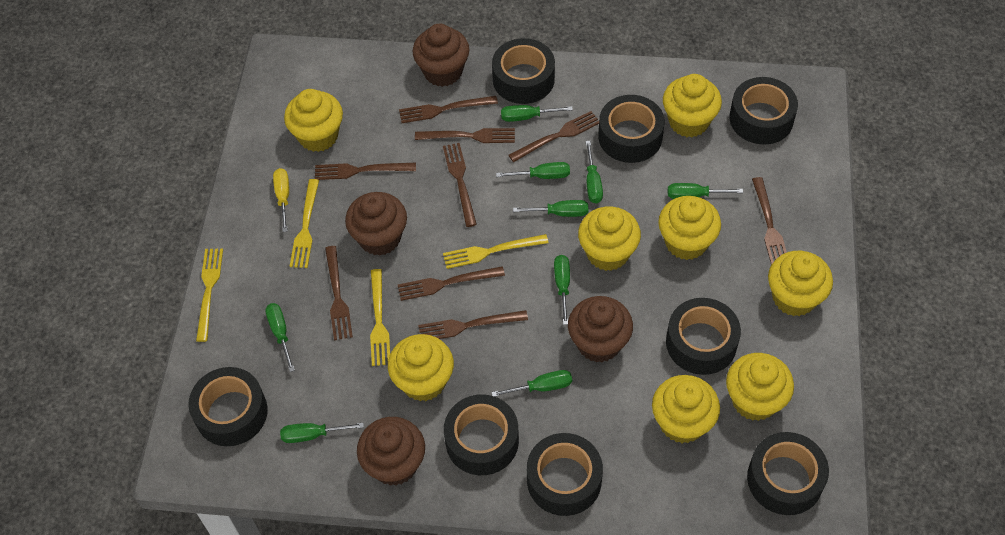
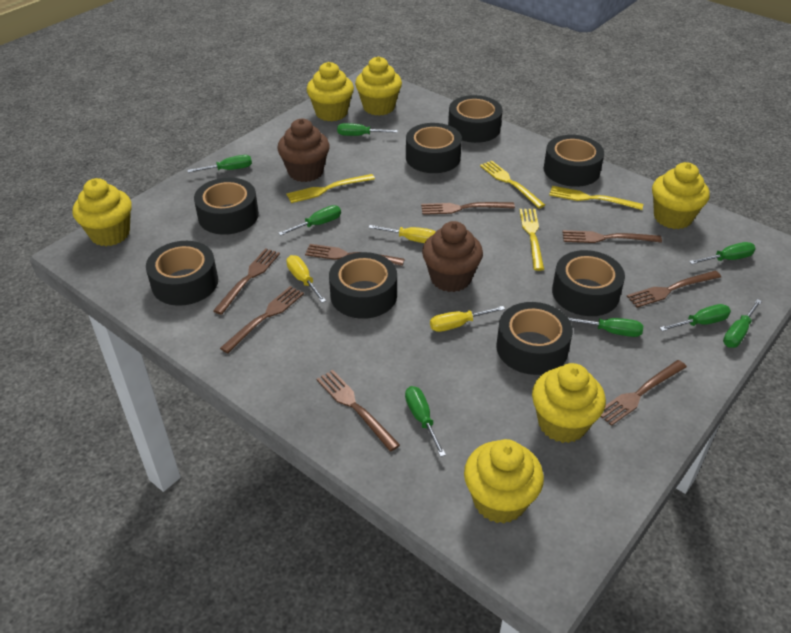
brown cupcake: 4 -> 2
brown fork: 9 -> 8
green screwdriver: 9 -> 8
yellow cupcake: 8 -> 6
yellow screwdriver: 1 -> 3

